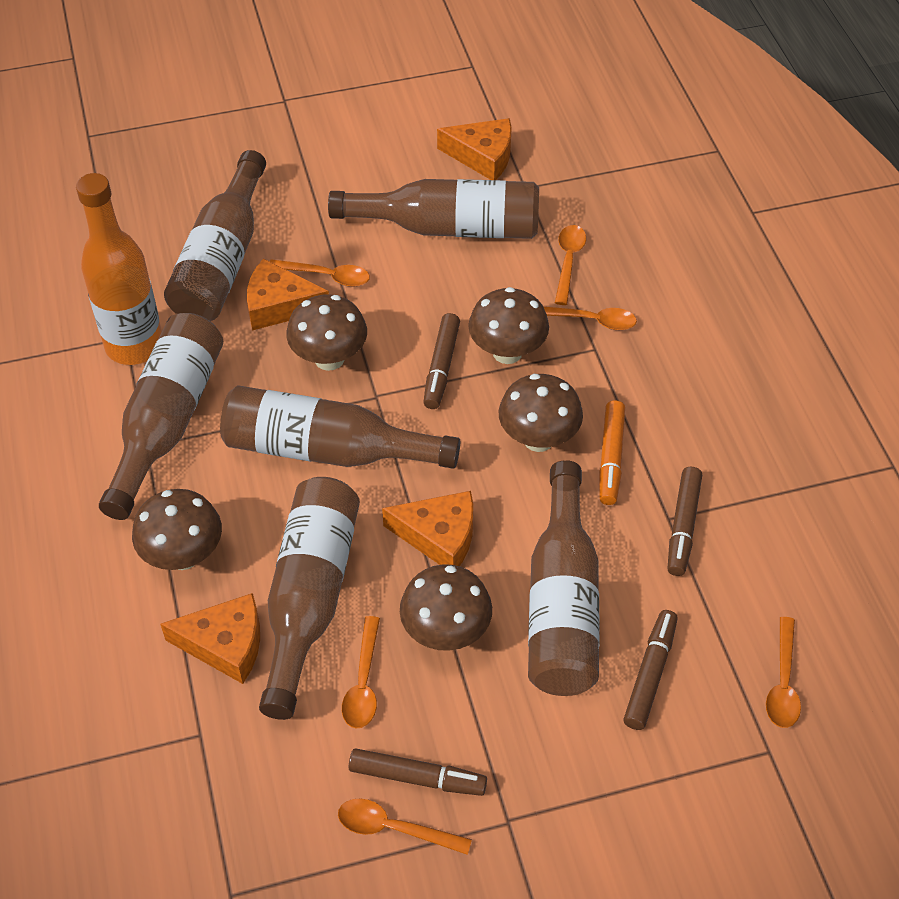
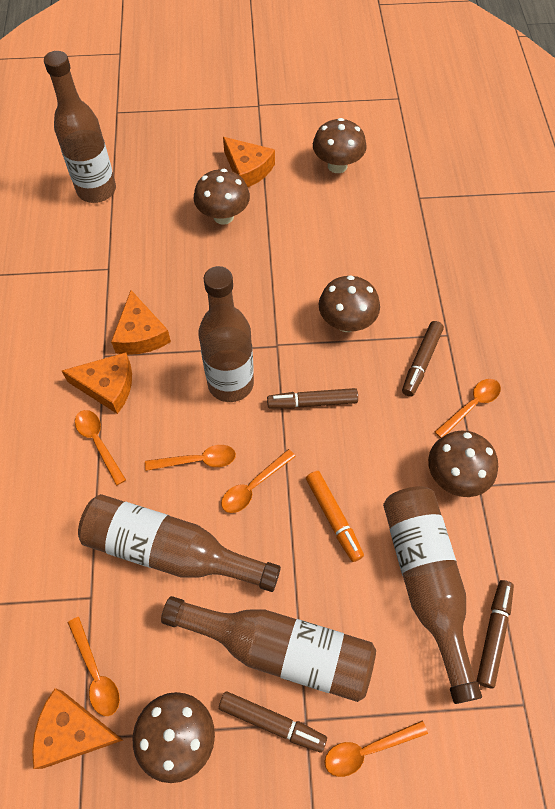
brown bottle: 6 -> 5
orange bottle: 1 -> 0

